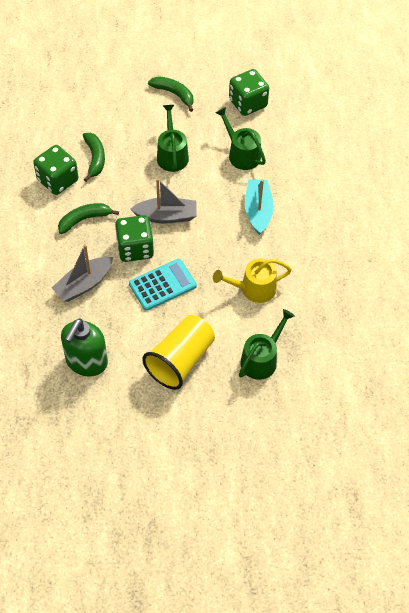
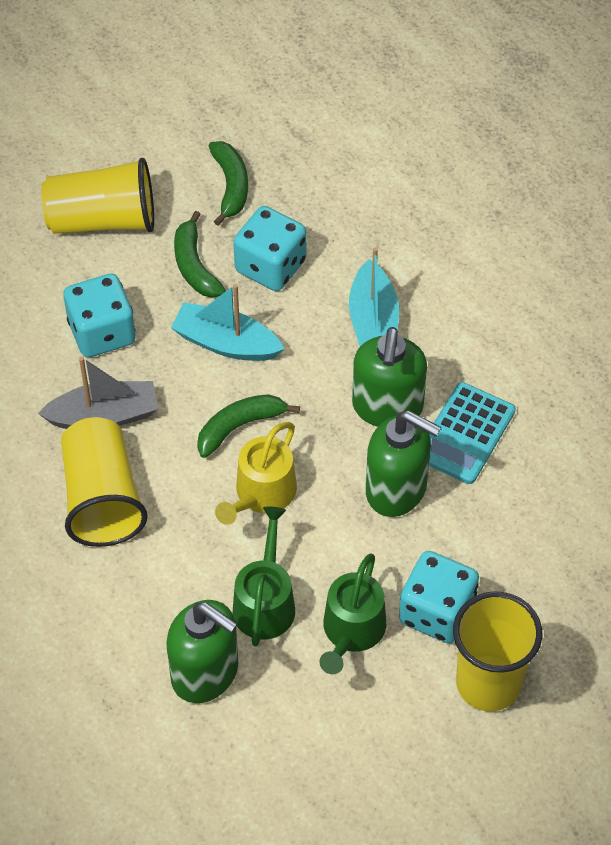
green dice: 3 -> 0
green soap dispenser: 1 -> 3
green watering can: 3 -> 2
grey boat: 2 -> 1
turquoise boat: 1 -> 2
turquoise dice: 0 -> 3
yellow cup: 1 -> 3

